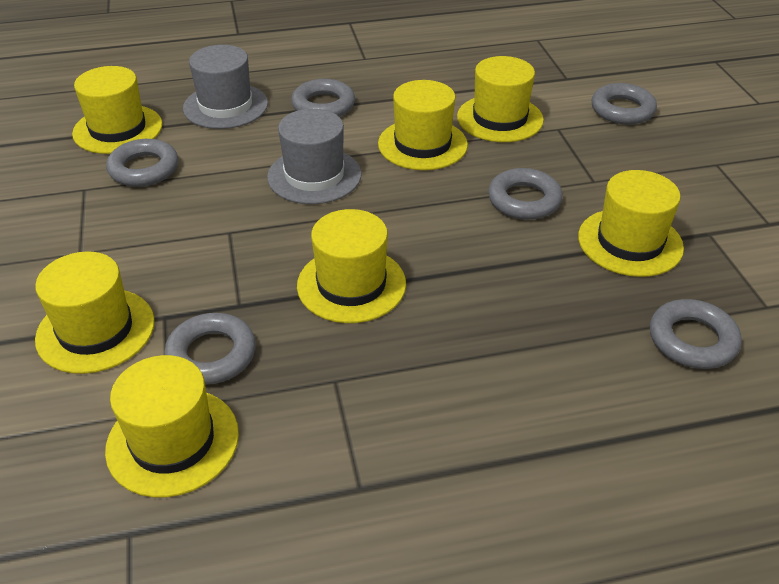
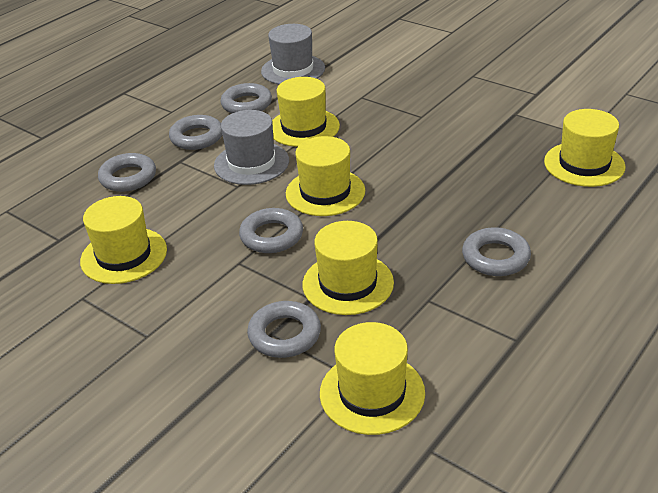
yellow hat: 7 -> 6

